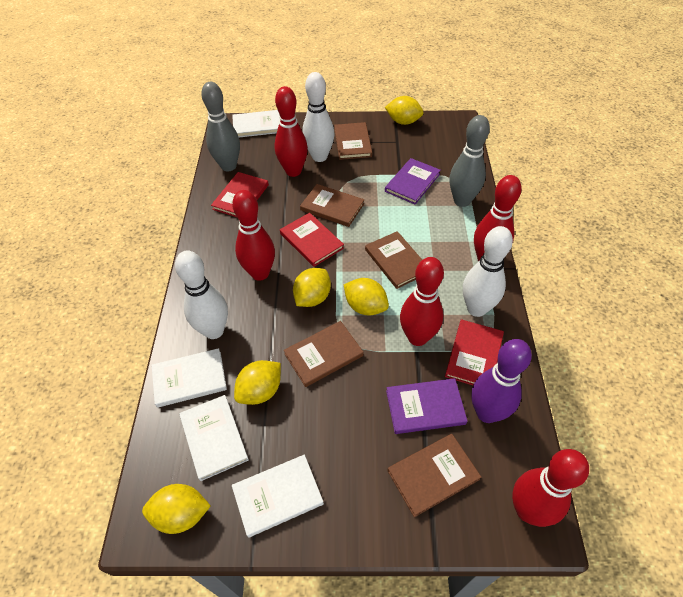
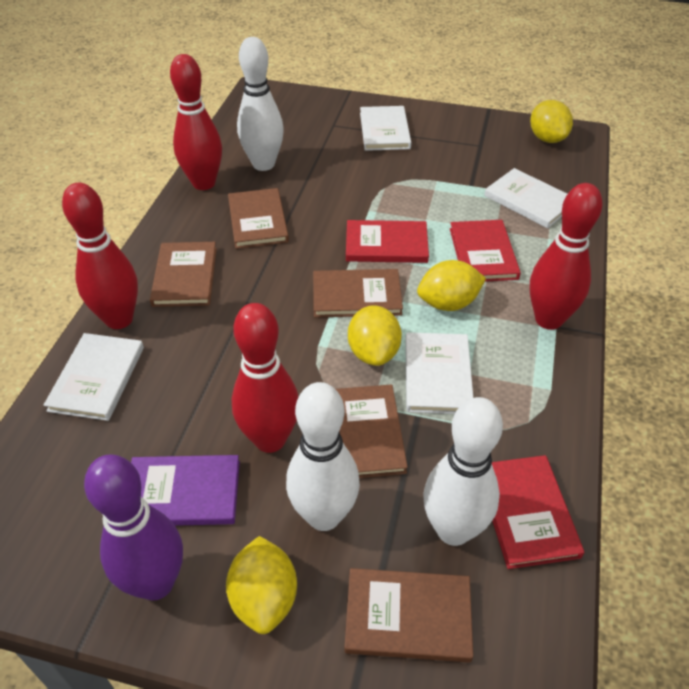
grey bowling pin: 2 -> 0
purple book: 2 -> 1
red bowling pin: 5 -> 4
yellow lemon: 5 -> 4

